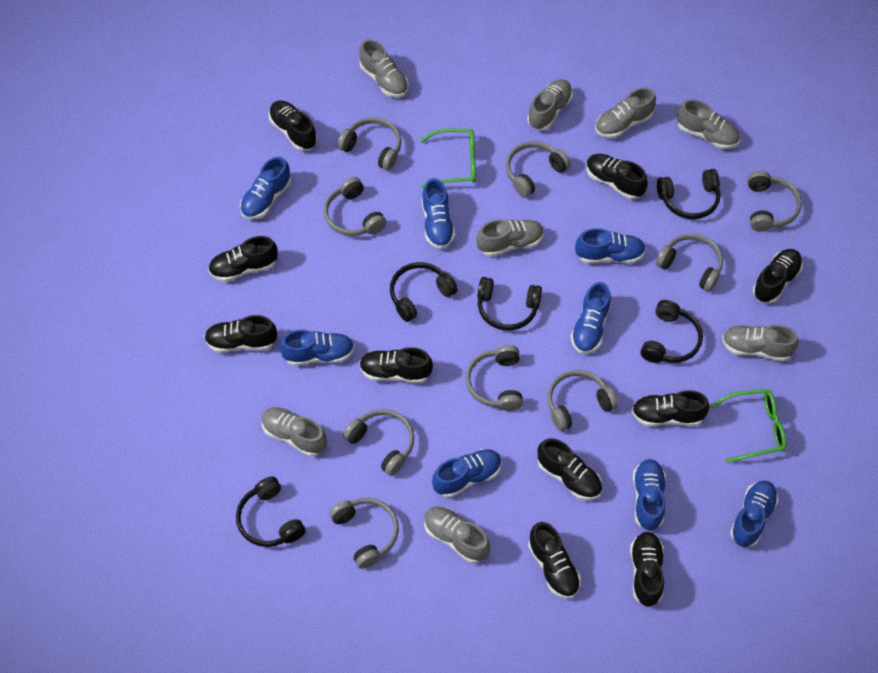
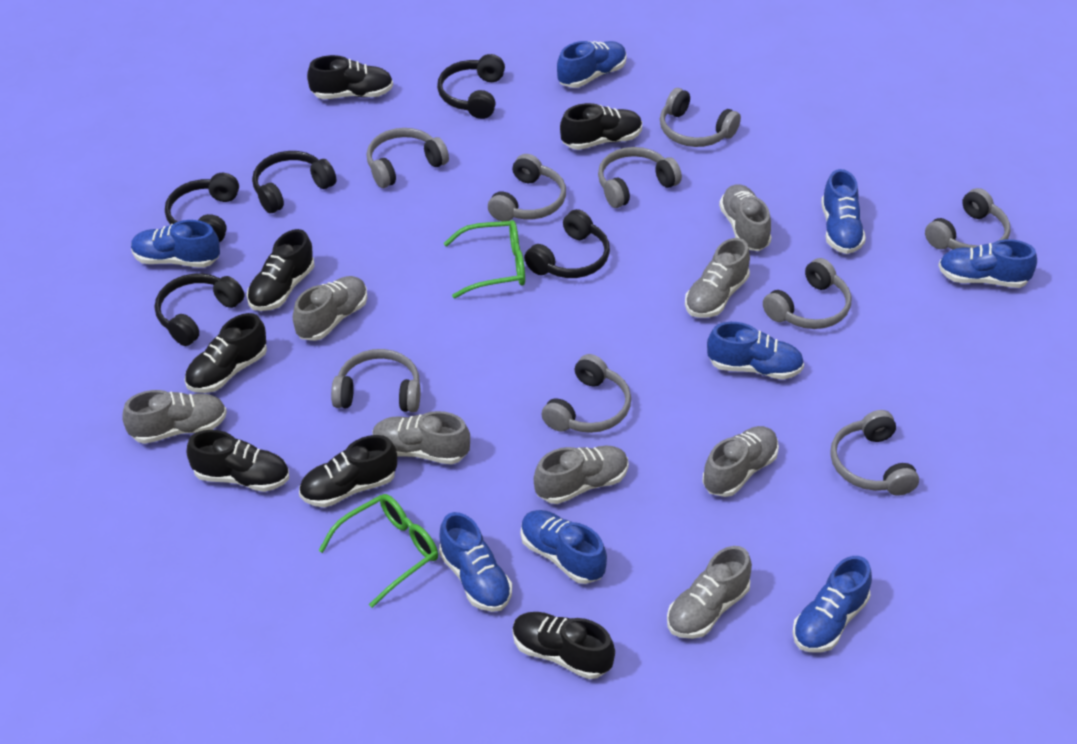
black shoe: 10 -> 7

